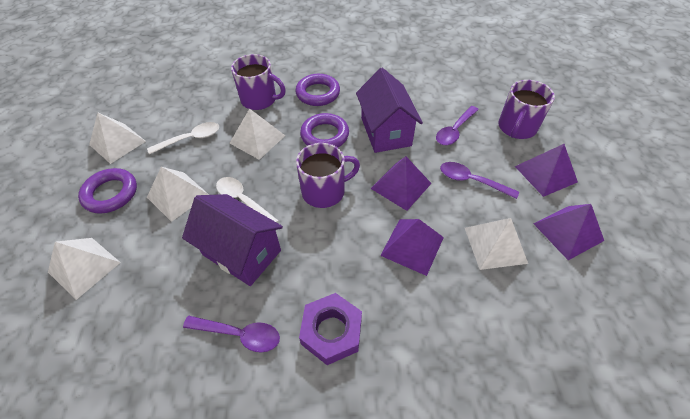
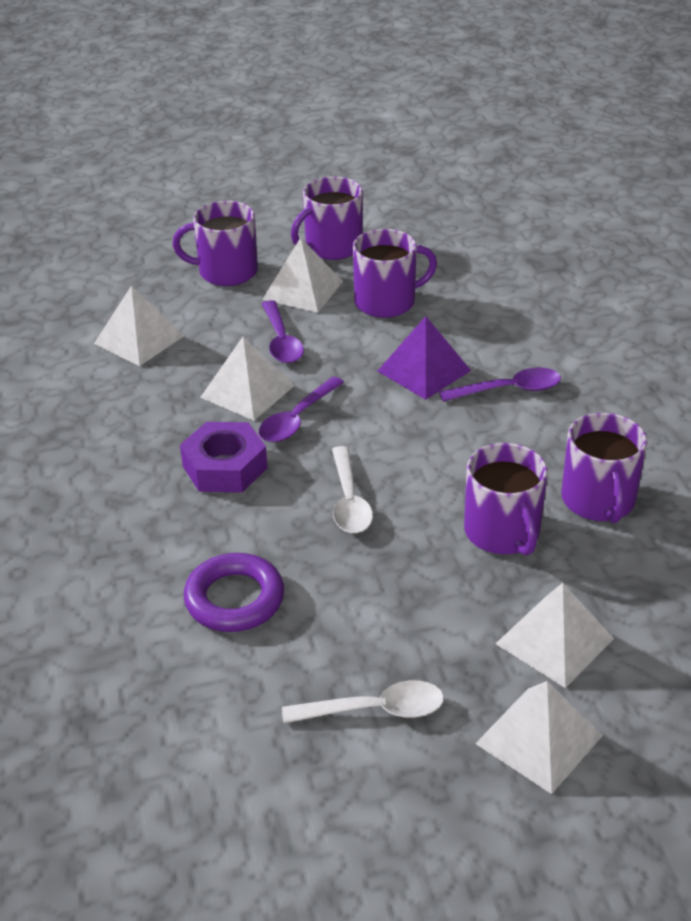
purple house: 2 -> 0
purple mug: 3 -> 5
purple pyramid: 4 -> 1
purple ring: 3 -> 1

